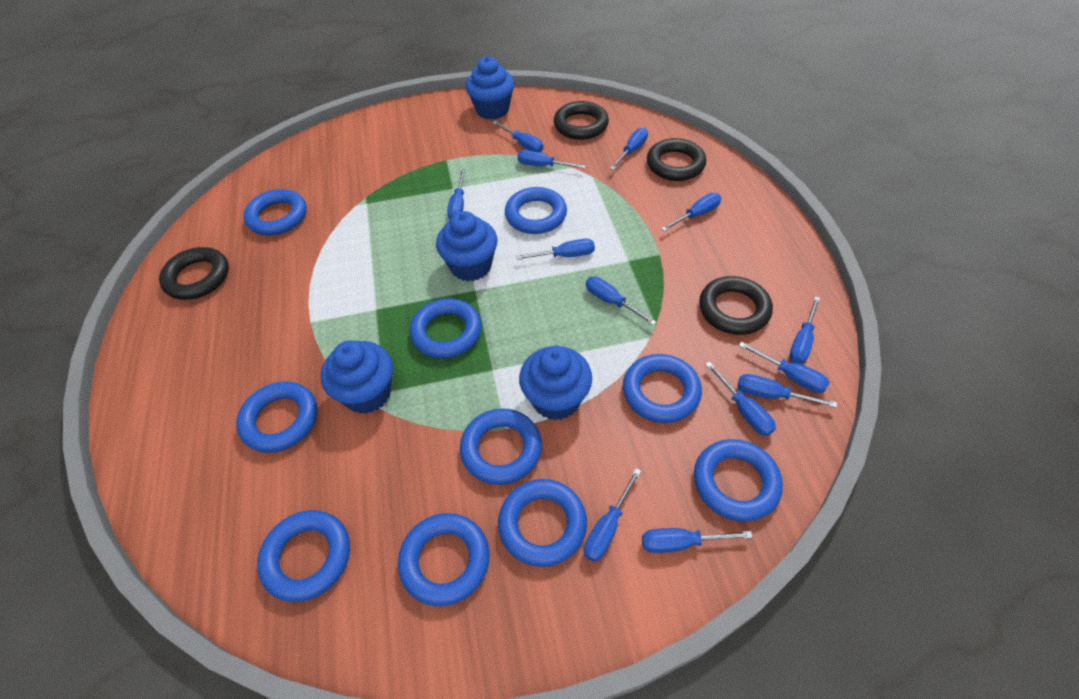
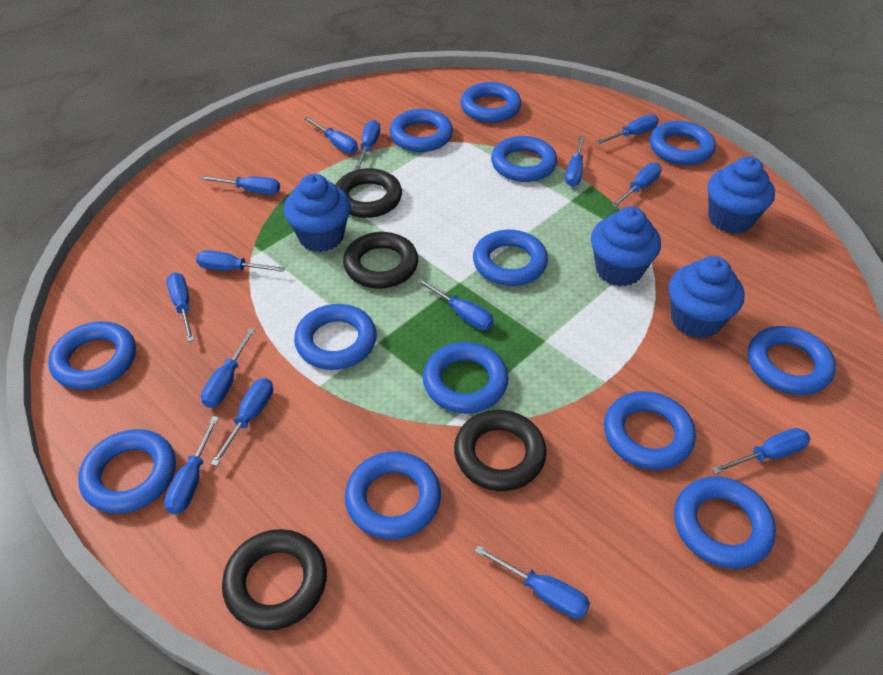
blue ring: 10 -> 13
blue screwdriver: 13 -> 14

